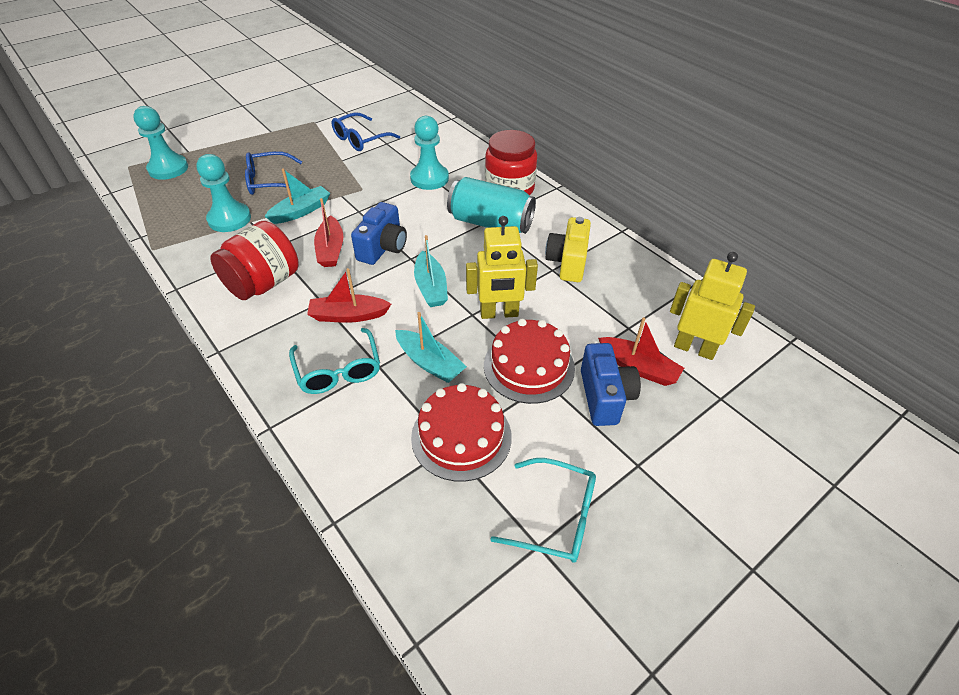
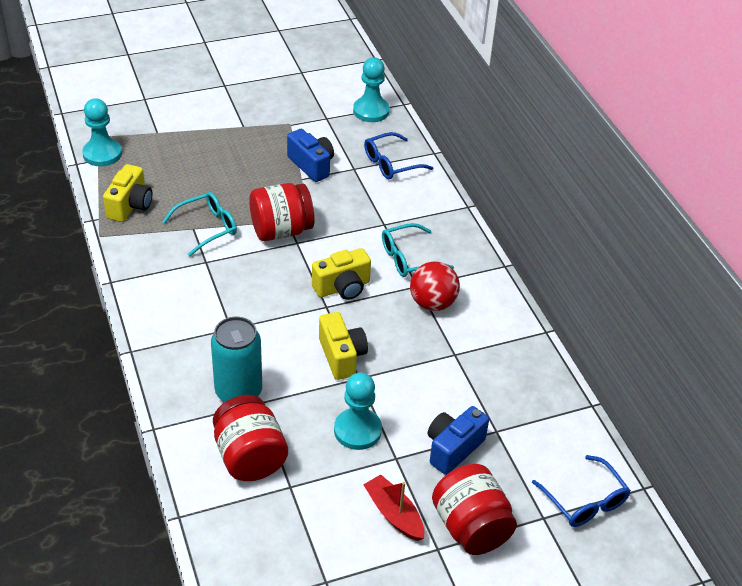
red ball: 0 -> 1
red boat: 3 -> 1
red cake: 2 -> 0
red jar: 2 -> 3
turquoise boat: 3 -> 0
yellow camera: 1 -> 3
yellow robot: 2 -> 0

